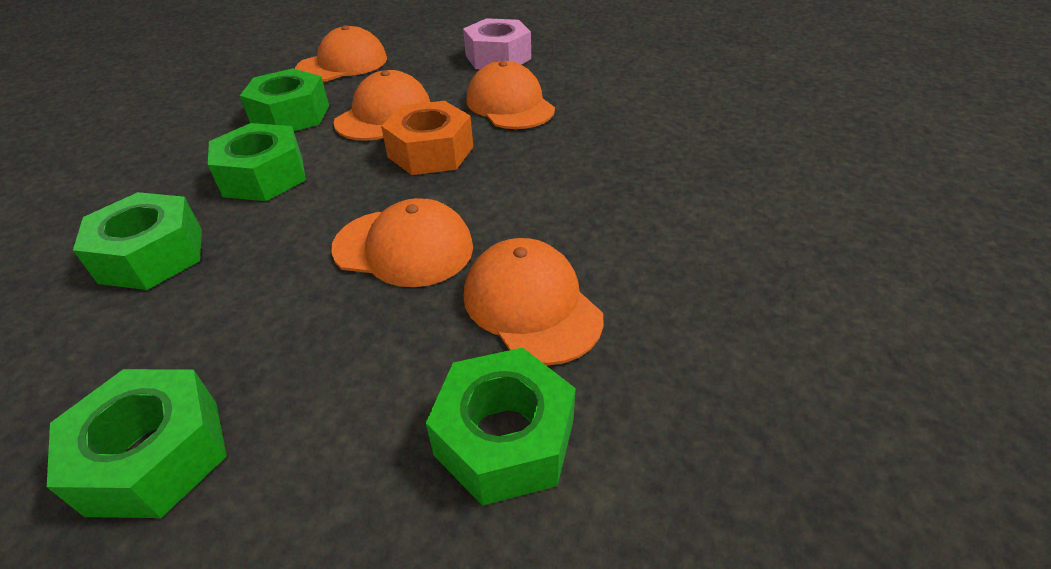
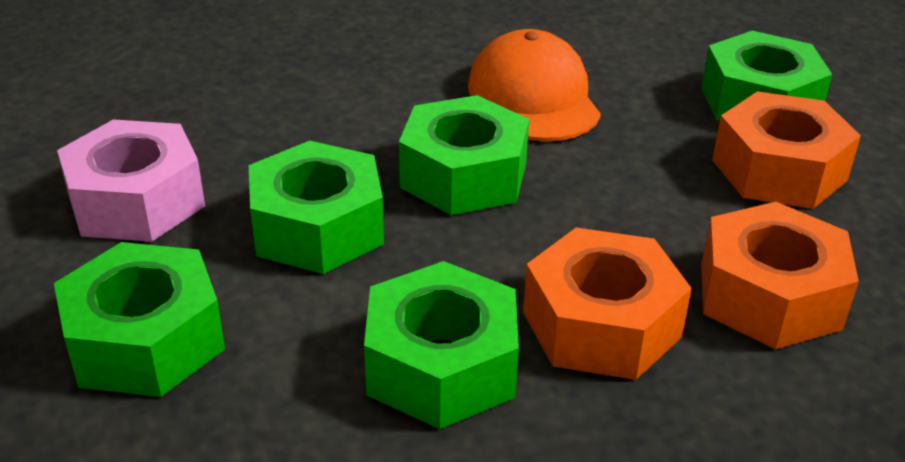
orange cap: 5 -> 1
orange nut: 1 -> 3

